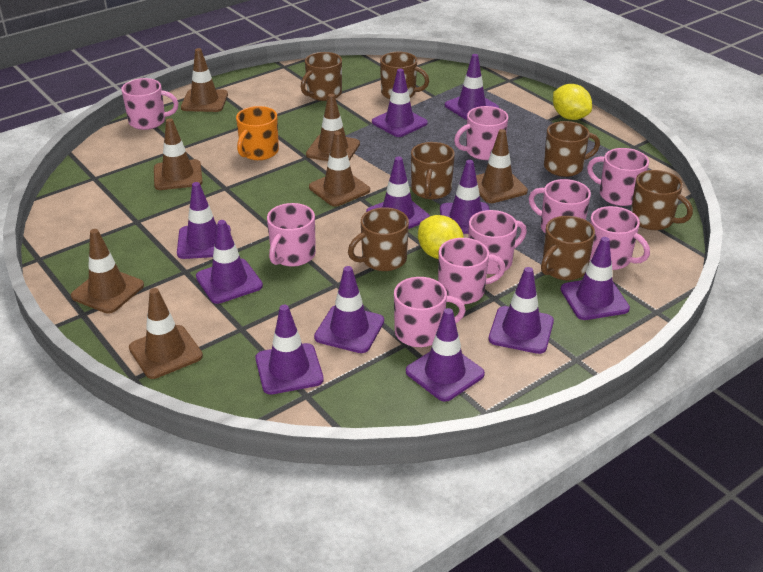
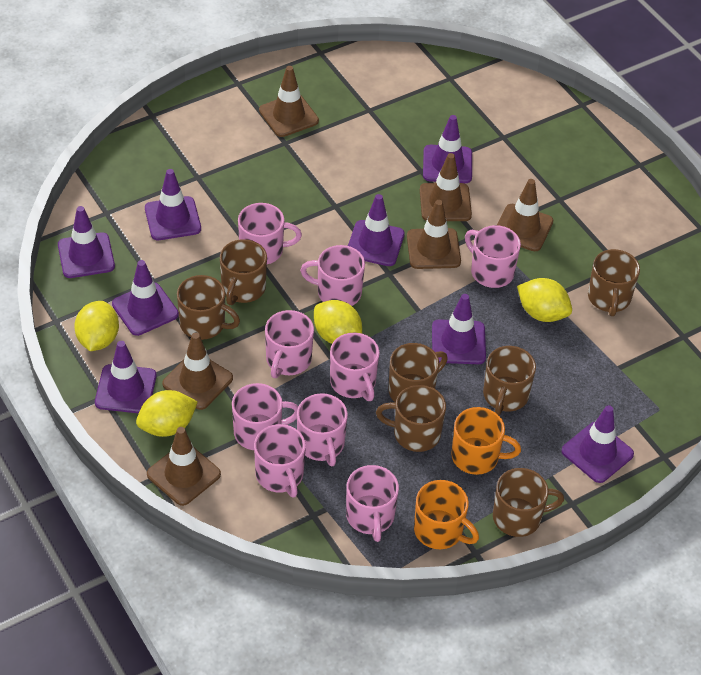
brown traffic cone: 7 -> 6
orange mug: 1 -> 2
purple traffic cone: 11 -> 8
yellow lemon: 2 -> 4

